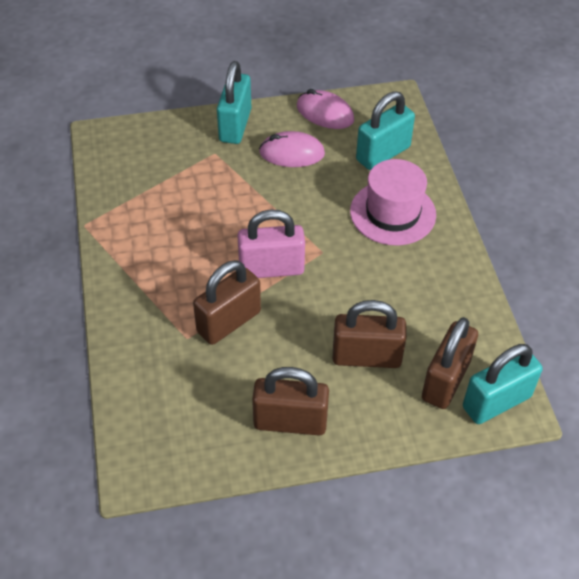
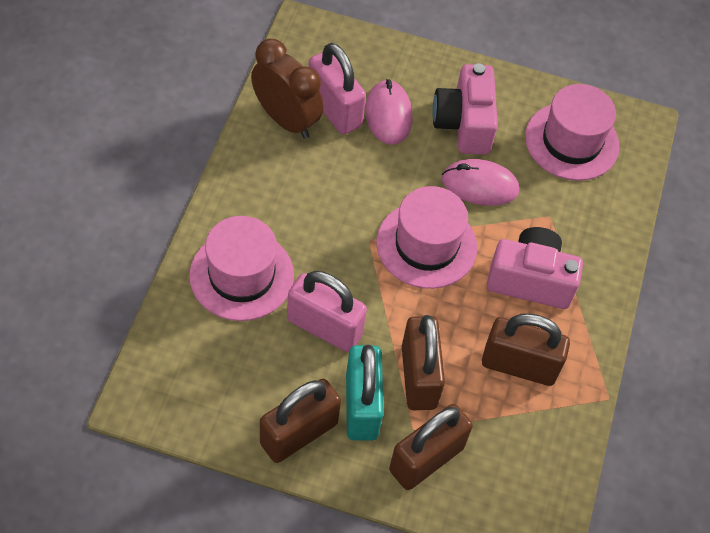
brown clock: 0 -> 1
pink camera: 0 -> 2
pink hat: 1 -> 3
pink padlock: 1 -> 2
turquoise padlock: 3 -> 1

